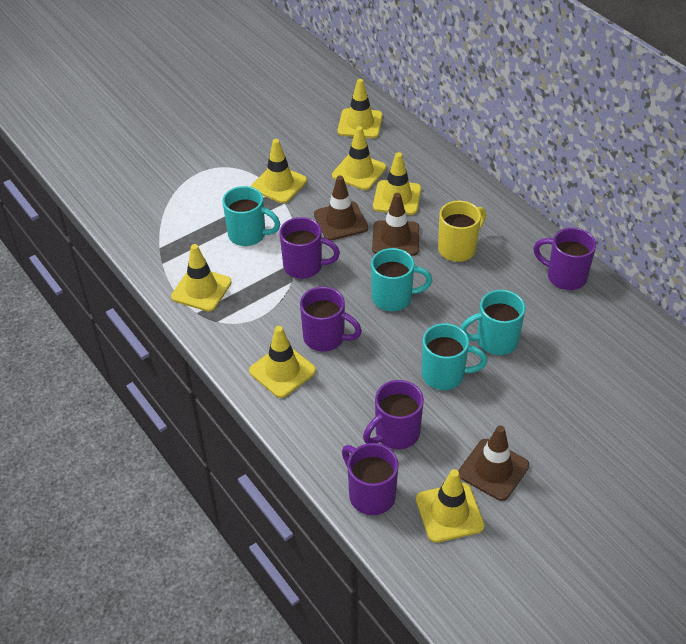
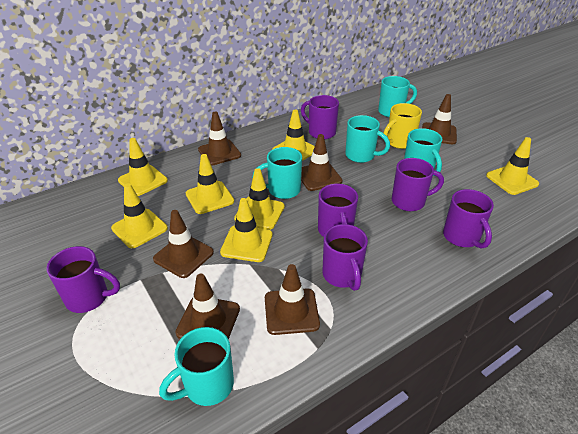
brown traffic cone: 3 -> 6
purple mug: 5 -> 6
turquoise mug: 4 -> 5

